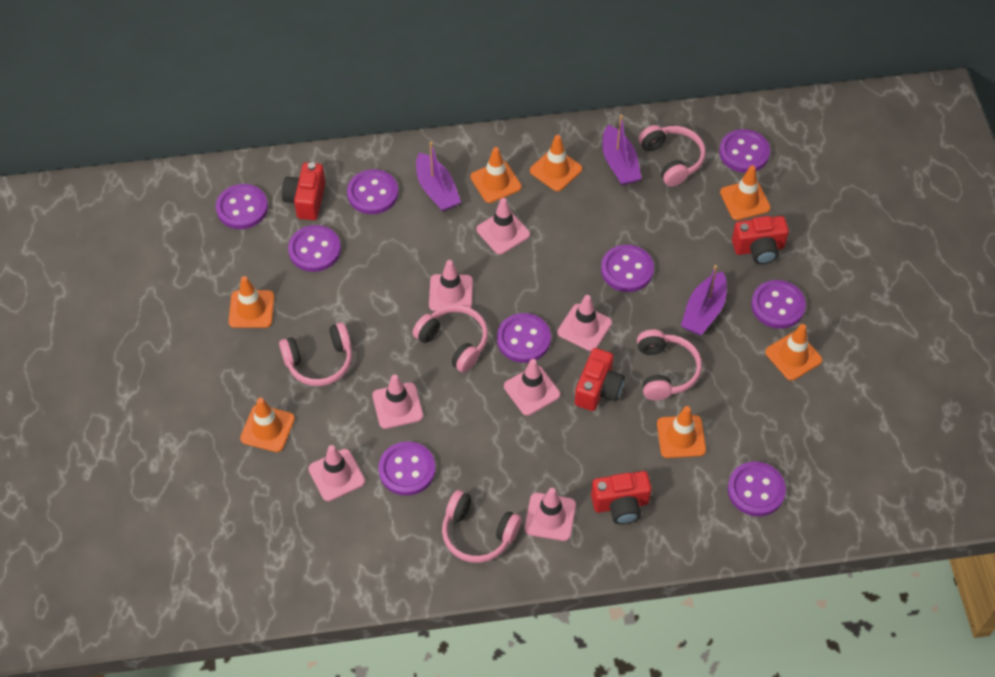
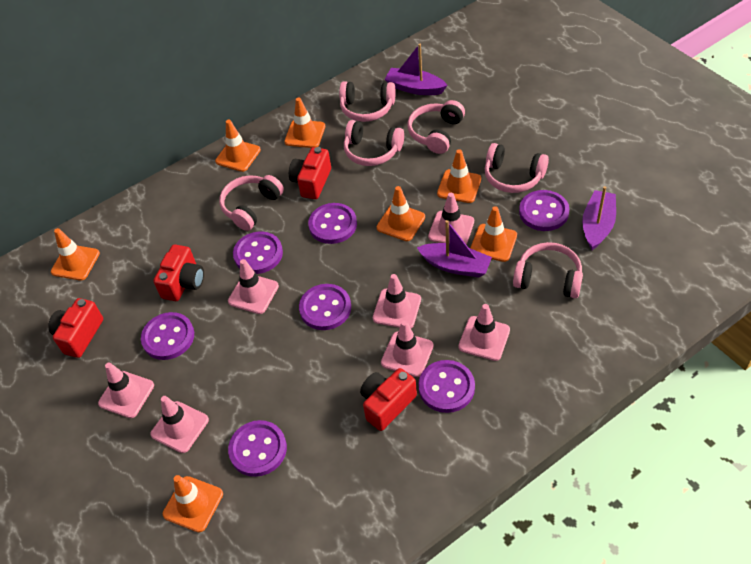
pink headphones: 5 -> 6
purple button: 9 -> 7

